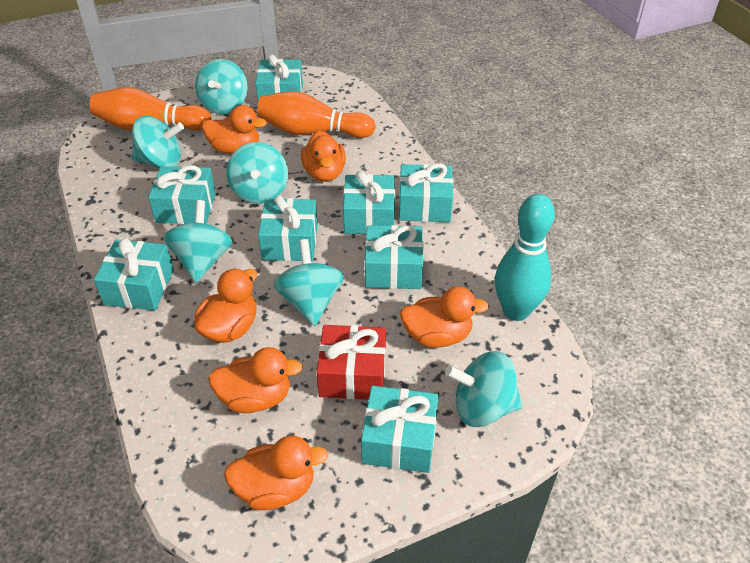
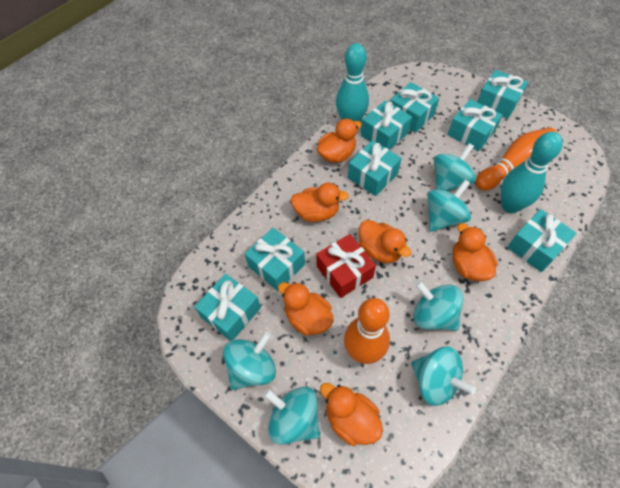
turquoise bowling pin: 1 -> 2

